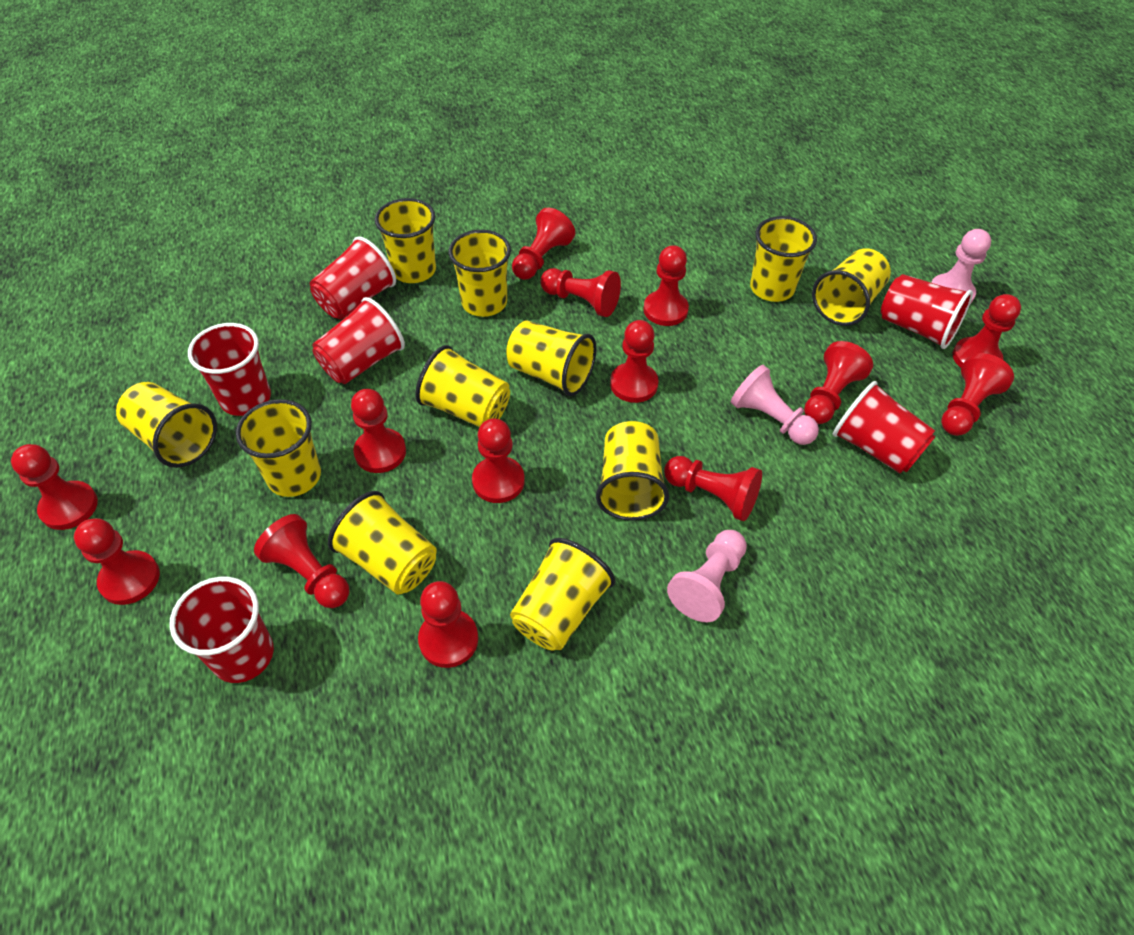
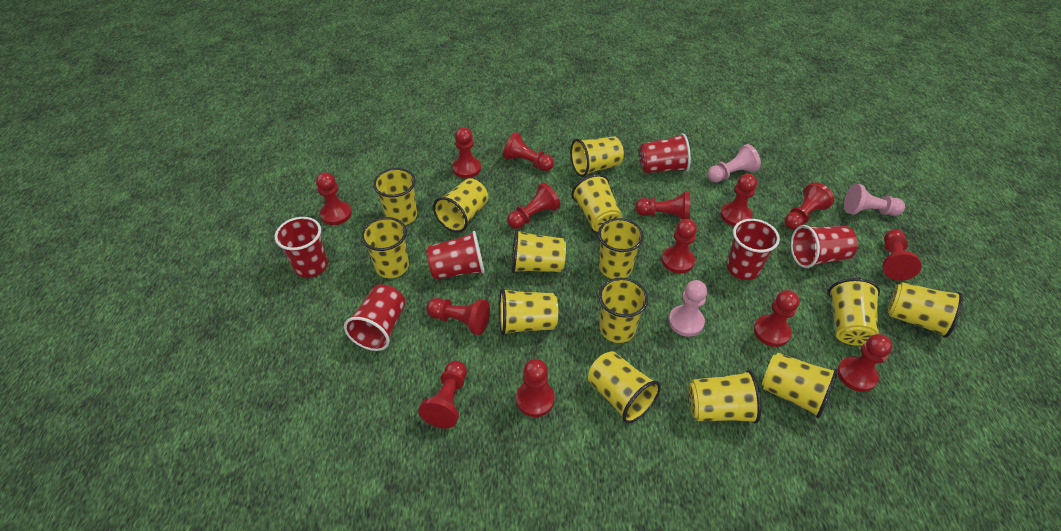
yellow cup: 11 -> 14

